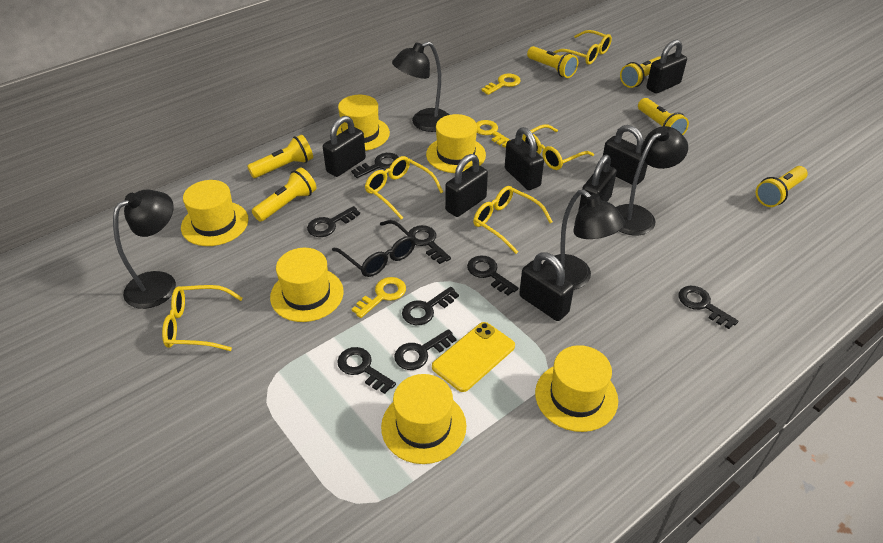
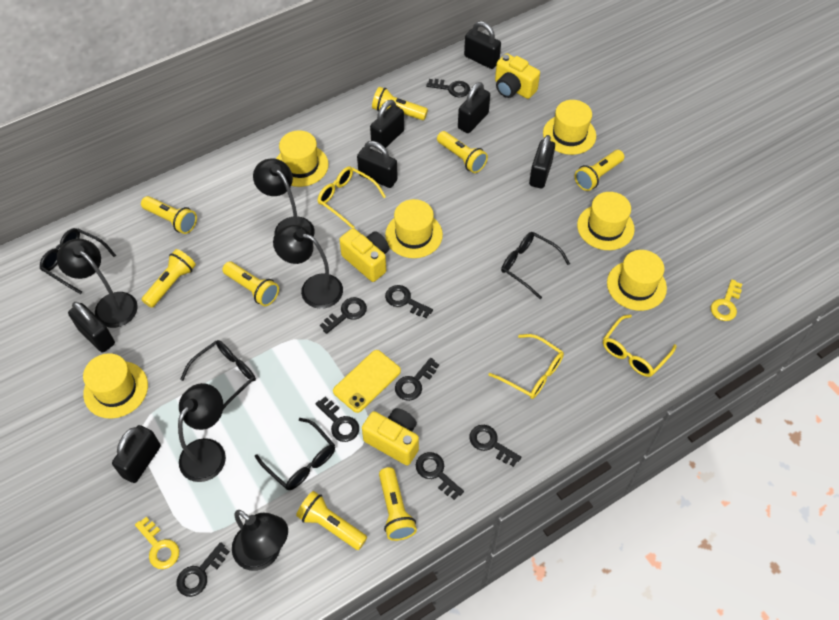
black glasses: 1 -> 4
black lamp: 4 -> 5
yellow camera: 0 -> 3
yellow flashlight: 6 -> 8
yellow glasses: 5 -> 3
yellow key: 3 -> 2

